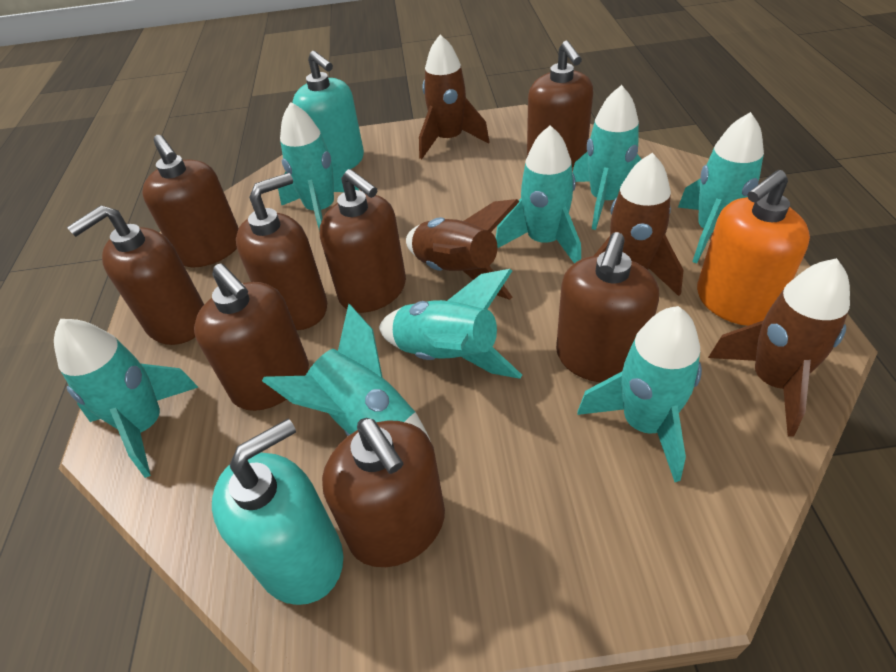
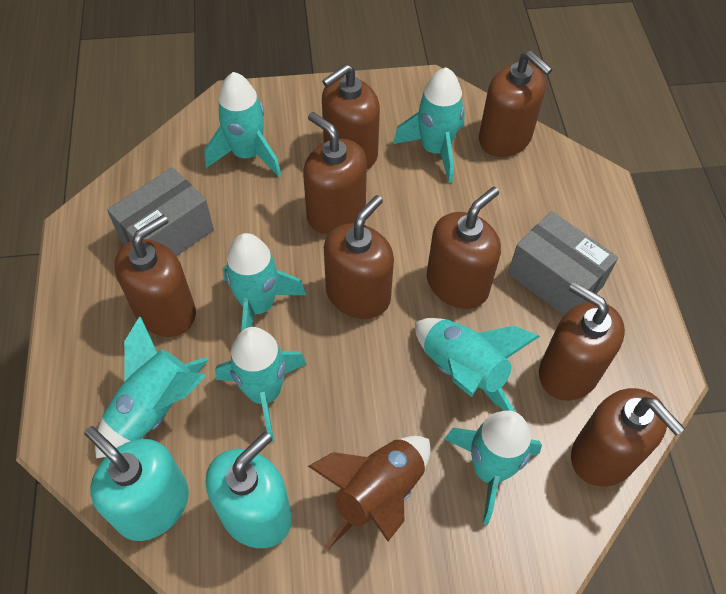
brown rocket: 4 -> 1
grey box: 0 -> 2
orange soap dispenser: 1 -> 0
turquoise rocket: 8 -> 7

